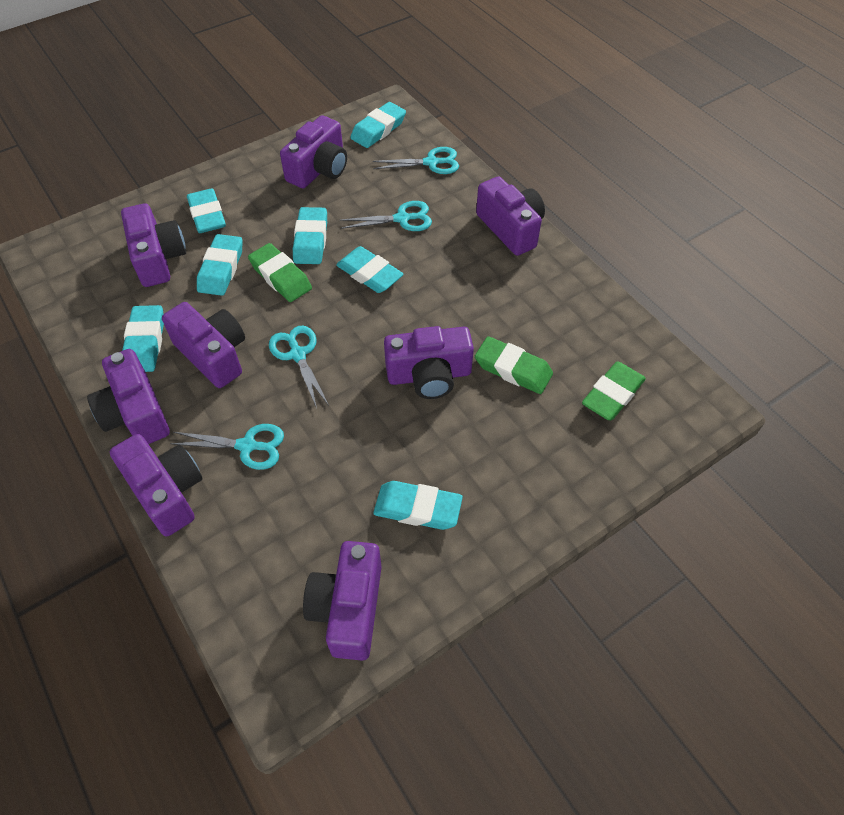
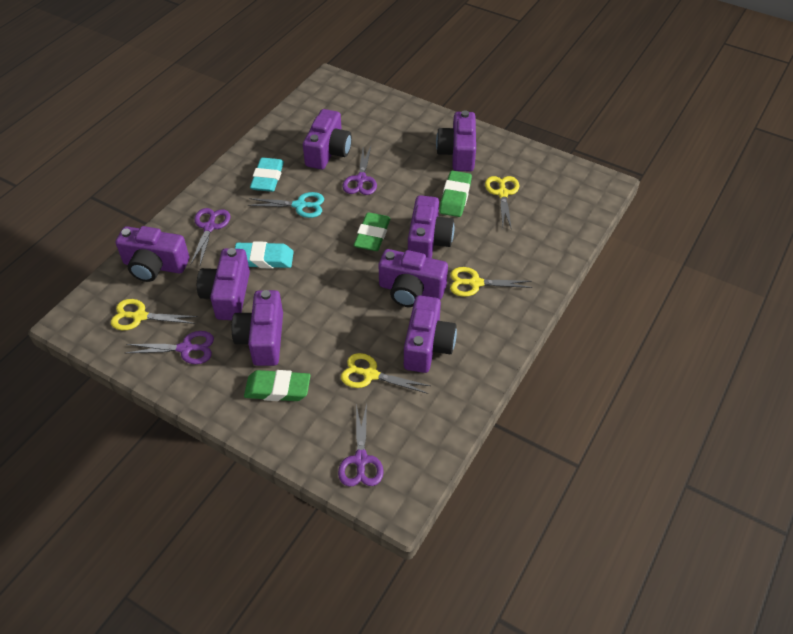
purple scissors: 0 -> 4
turquoise eraser: 7 -> 2
turquoise scissors: 4 -> 1
yellow scissors: 0 -> 4

